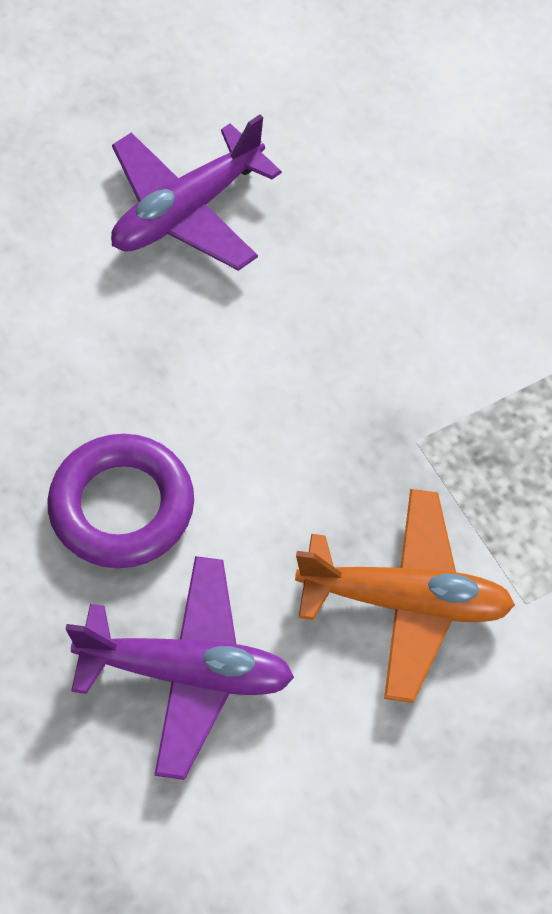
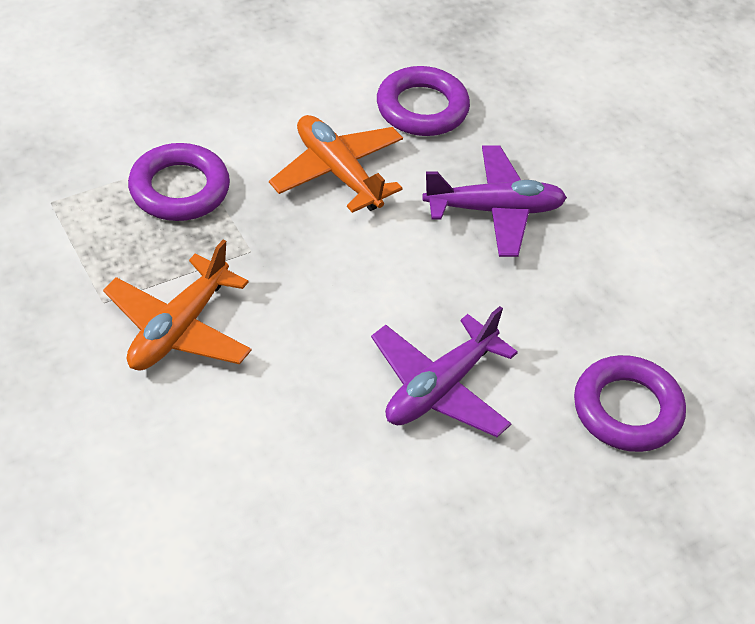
orange plane: 1 -> 2
purple ring: 1 -> 3

